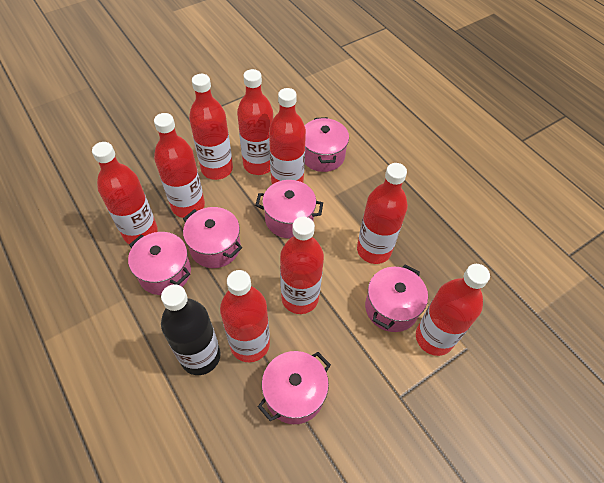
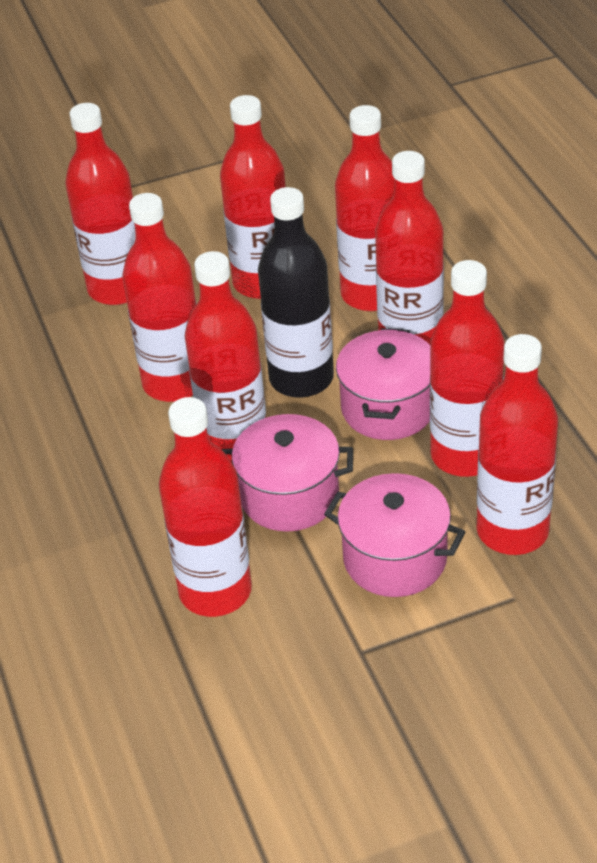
pink pot: 6 -> 3

